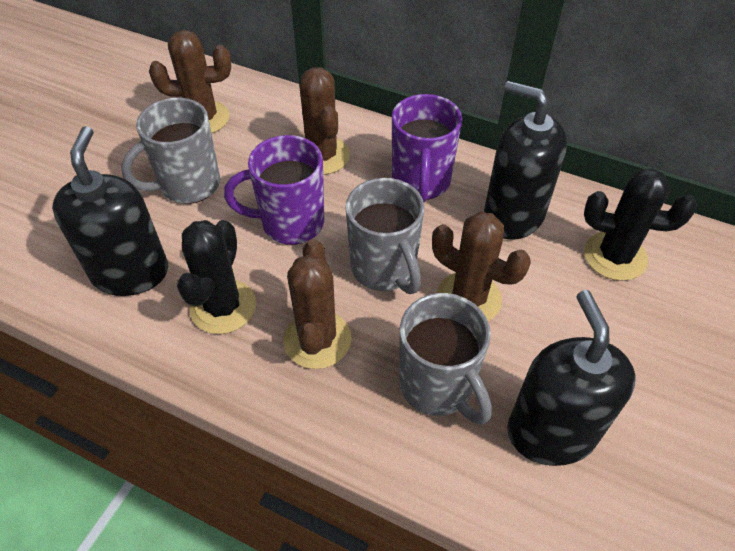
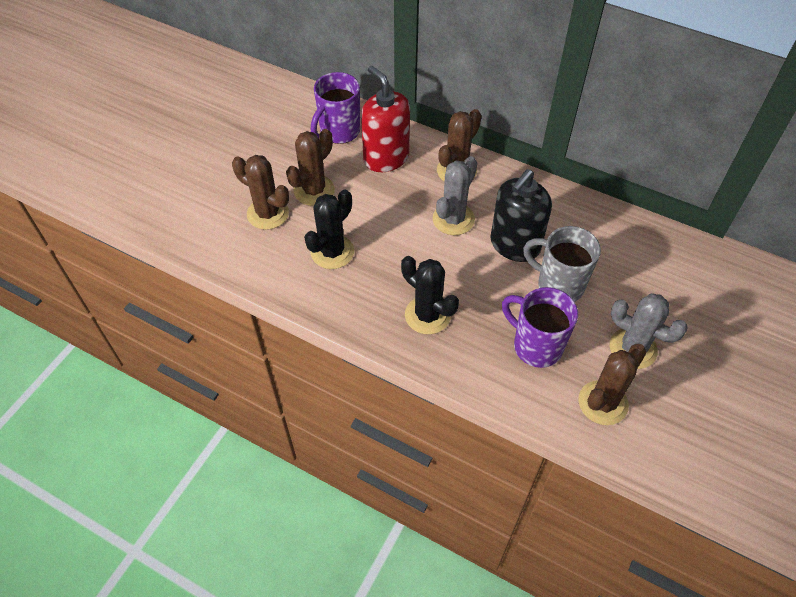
black soap dispenser: 3 -> 1
grey cactus: 0 -> 2
grey mug: 3 -> 1
red soap dispenser: 0 -> 1

